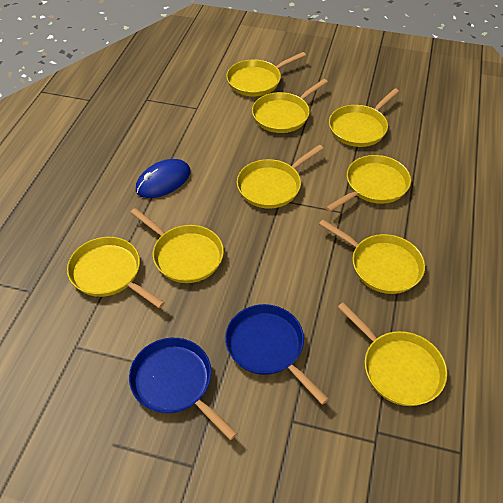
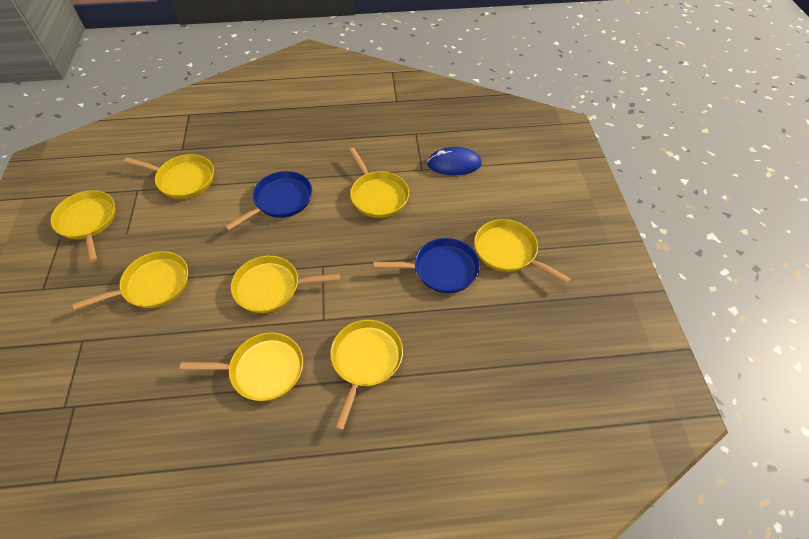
yellow pan: 9 -> 8

